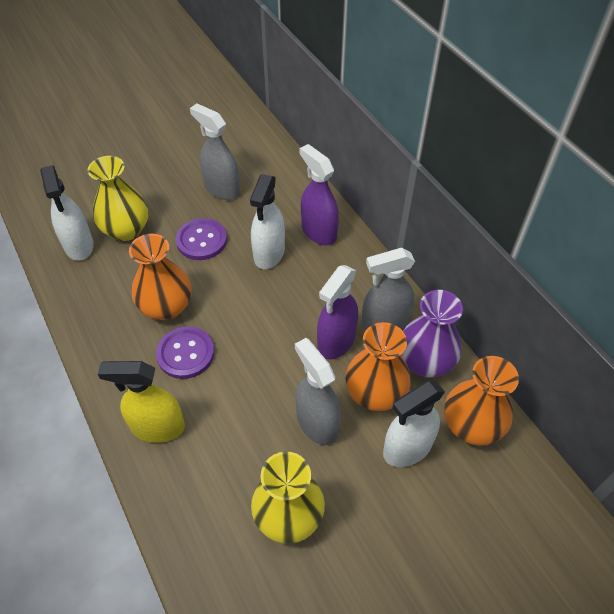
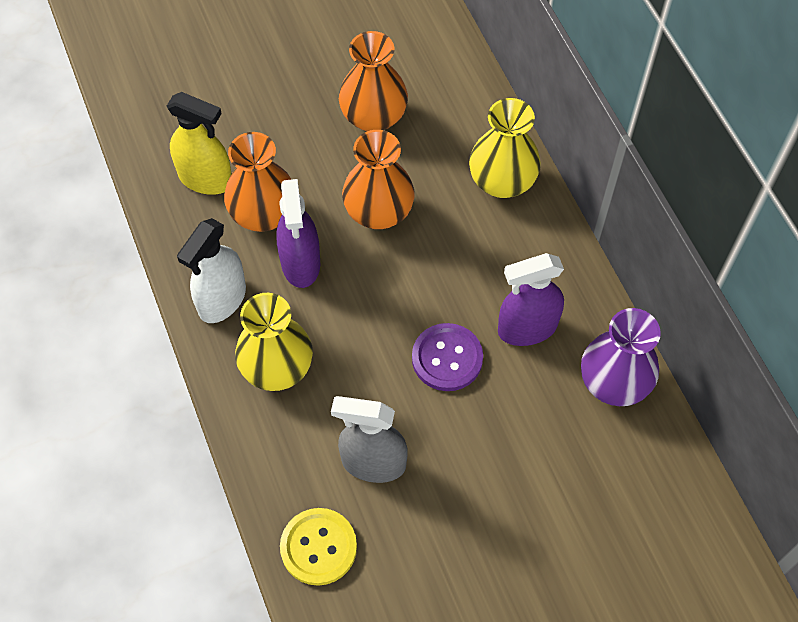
grey spray bottle: 3 -> 1
purple button: 2 -> 1
white spray bottle: 3 -> 1
yellow button: 0 -> 1

